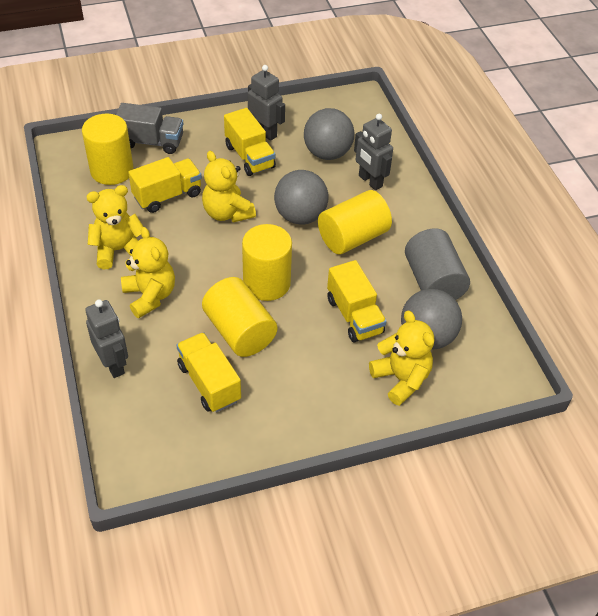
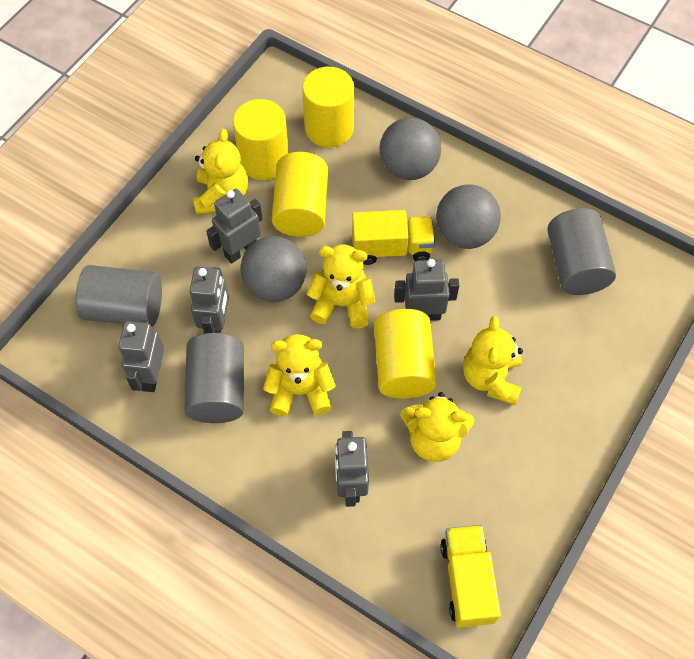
grey cylinder: 1 -> 3
grey robot: 3 -> 5
grey truck: 1 -> 0
yellow teddy bear: 4 -> 5
yellow truck: 4 -> 2

